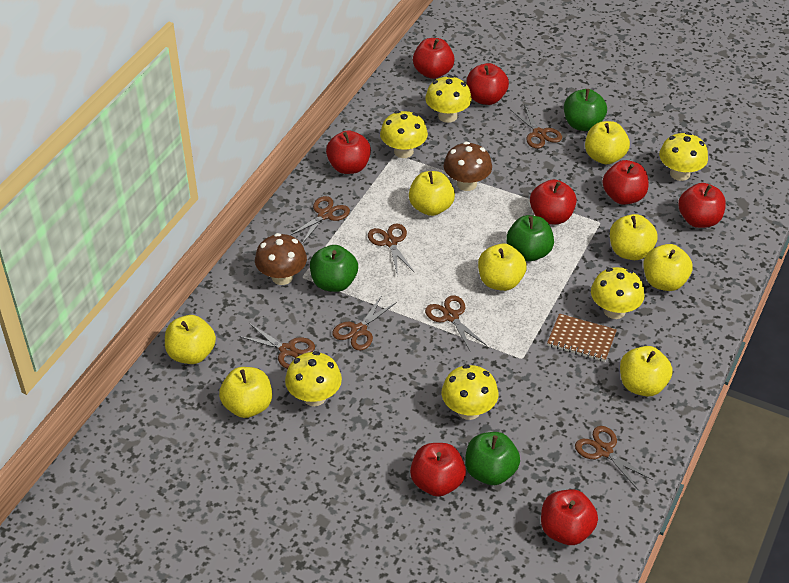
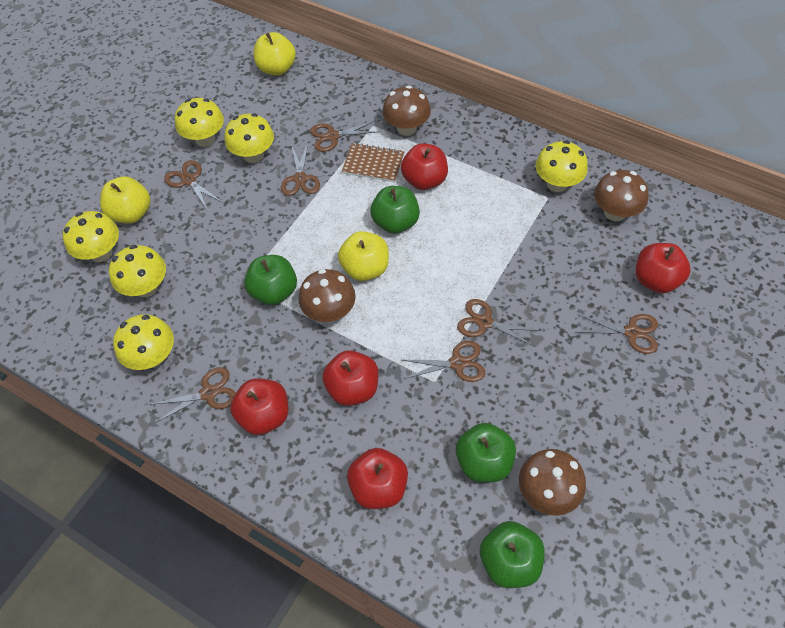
brown mushroom: 2 -> 4
red apple: 8 -> 5
yellow apple: 8 -> 3

